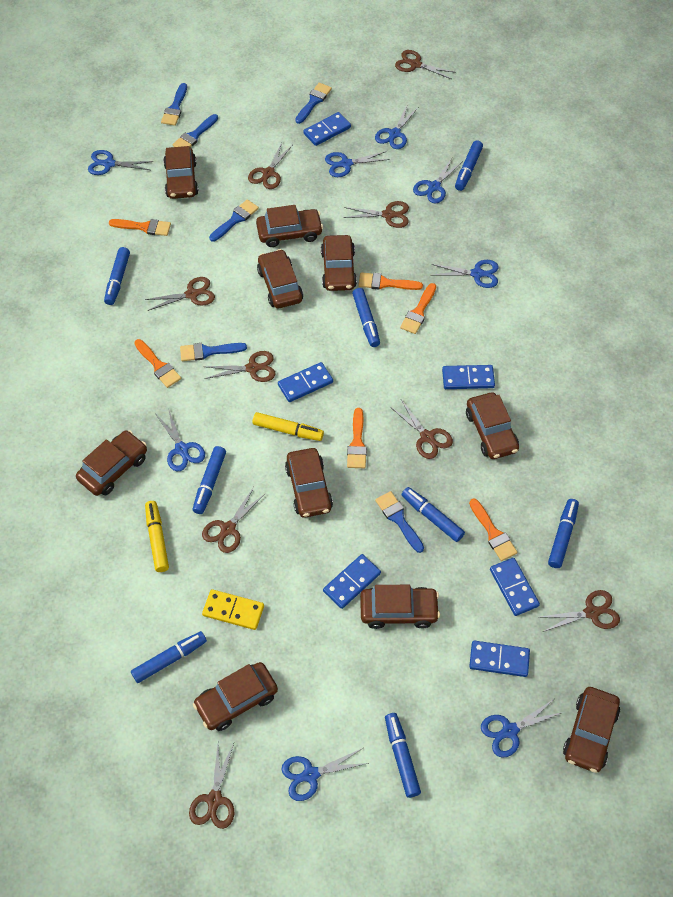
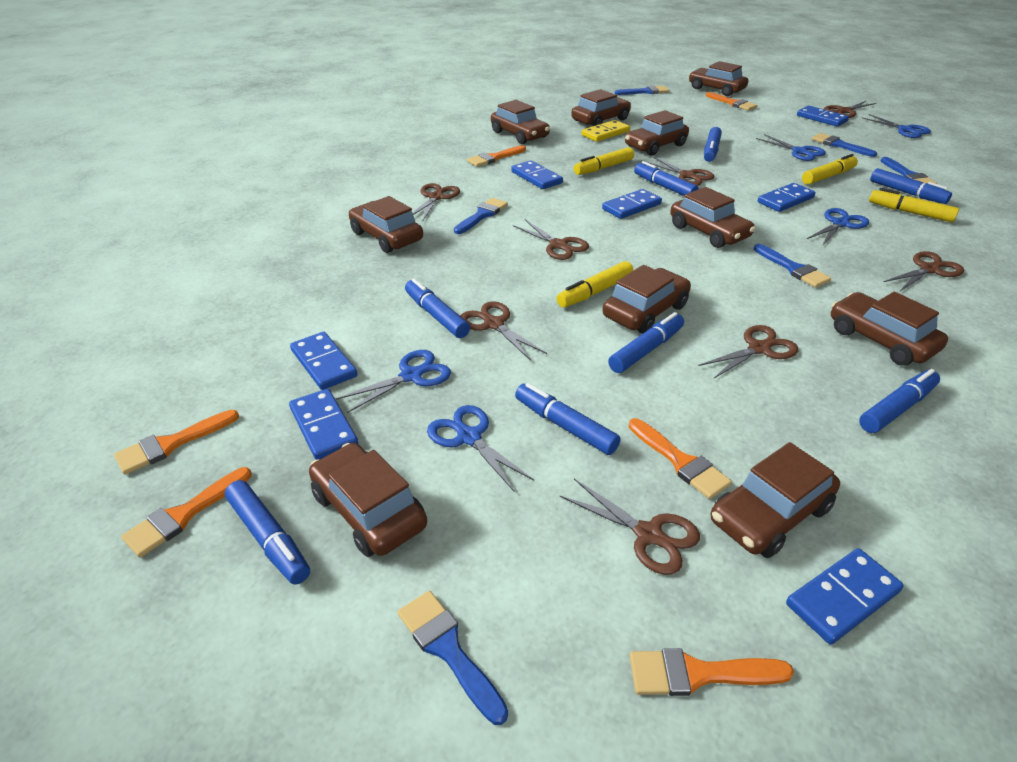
blue domino: 6 -> 7
blue scissors: 8 -> 5
brown scissors: 9 -> 8
yellow marker: 2 -> 4

